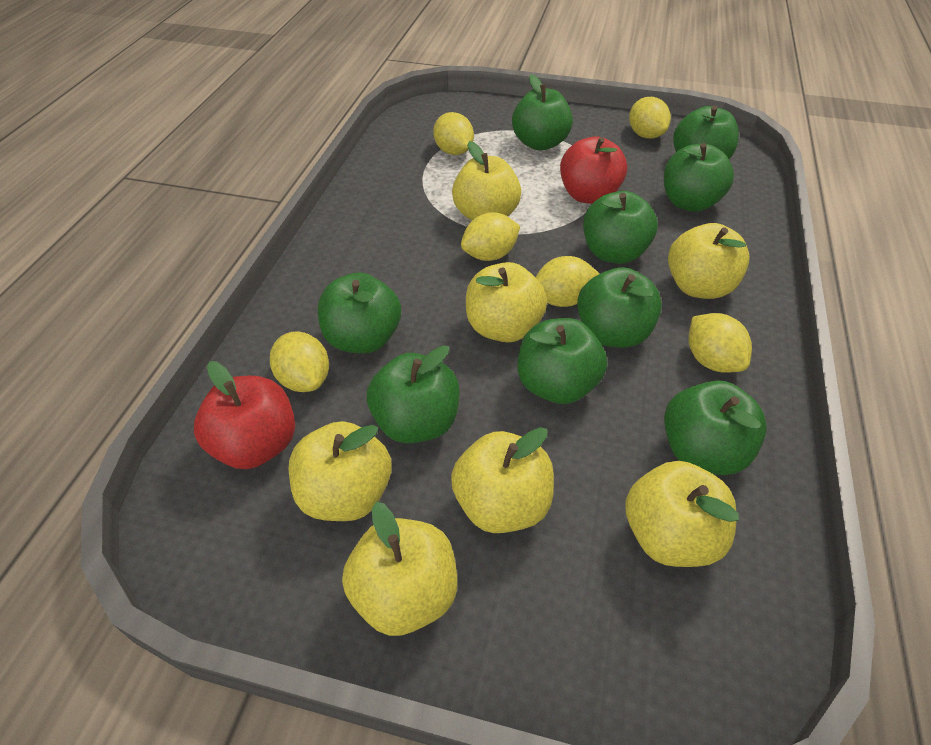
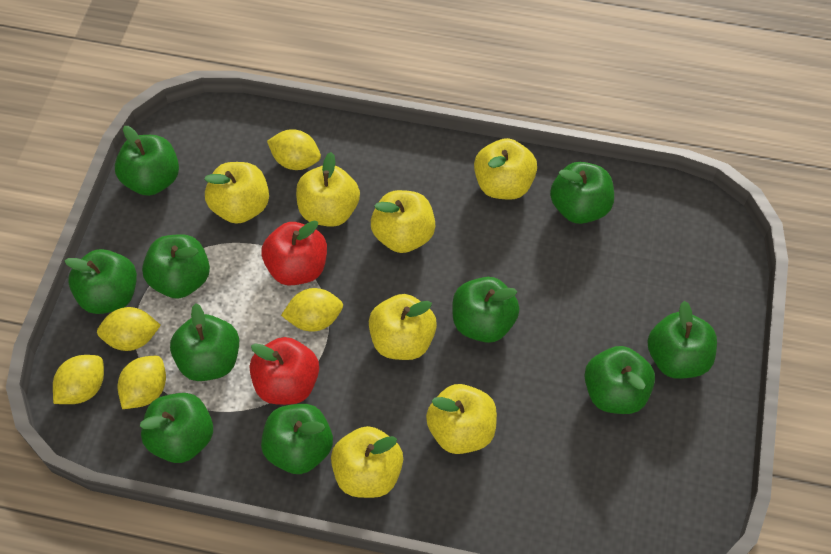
green apple: 9 -> 10
yellow lemon: 6 -> 5

